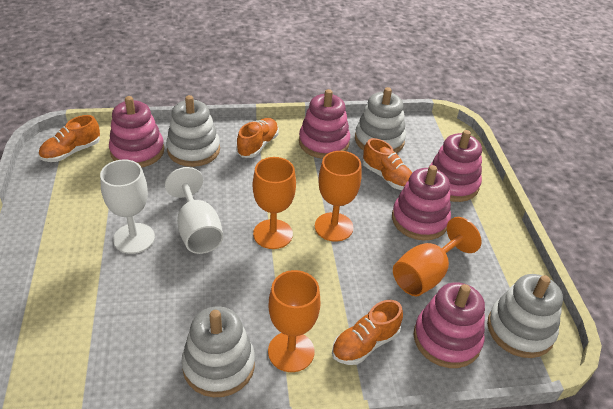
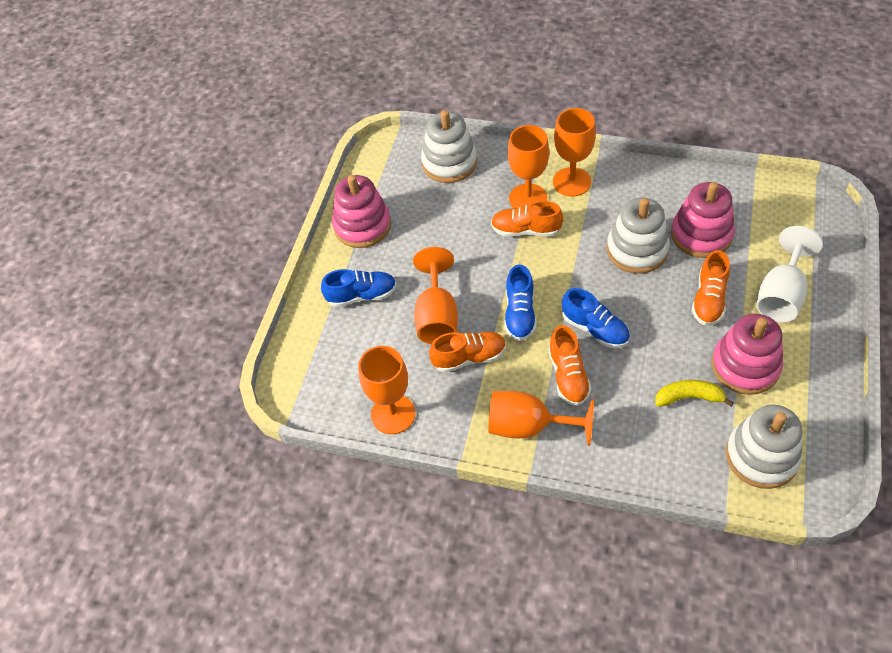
blue shoe: 0 -> 3
orange goblet: 4 -> 5
pink stacking toy: 5 -> 3
white goblet: 2 -> 1
white stacking toy: 4 -> 3
yellow banana: 0 -> 1

